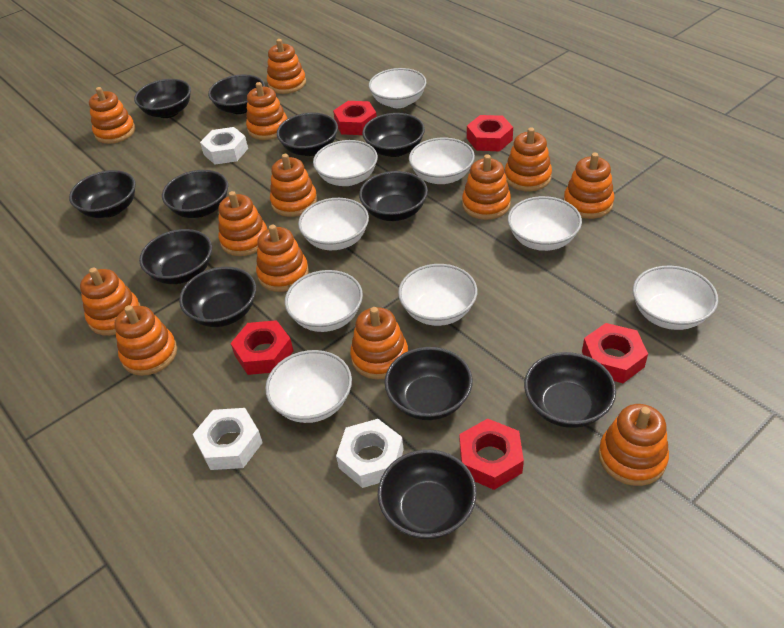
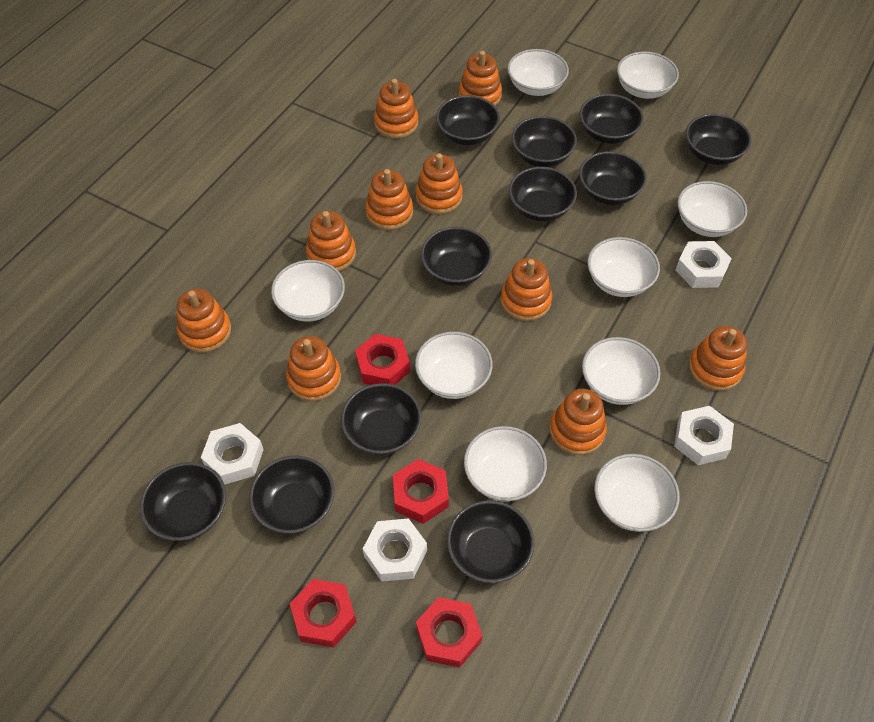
black bowl: 12 -> 11
orange stacking toy: 13 -> 10
red nut: 5 -> 4
white nut: 3 -> 4

